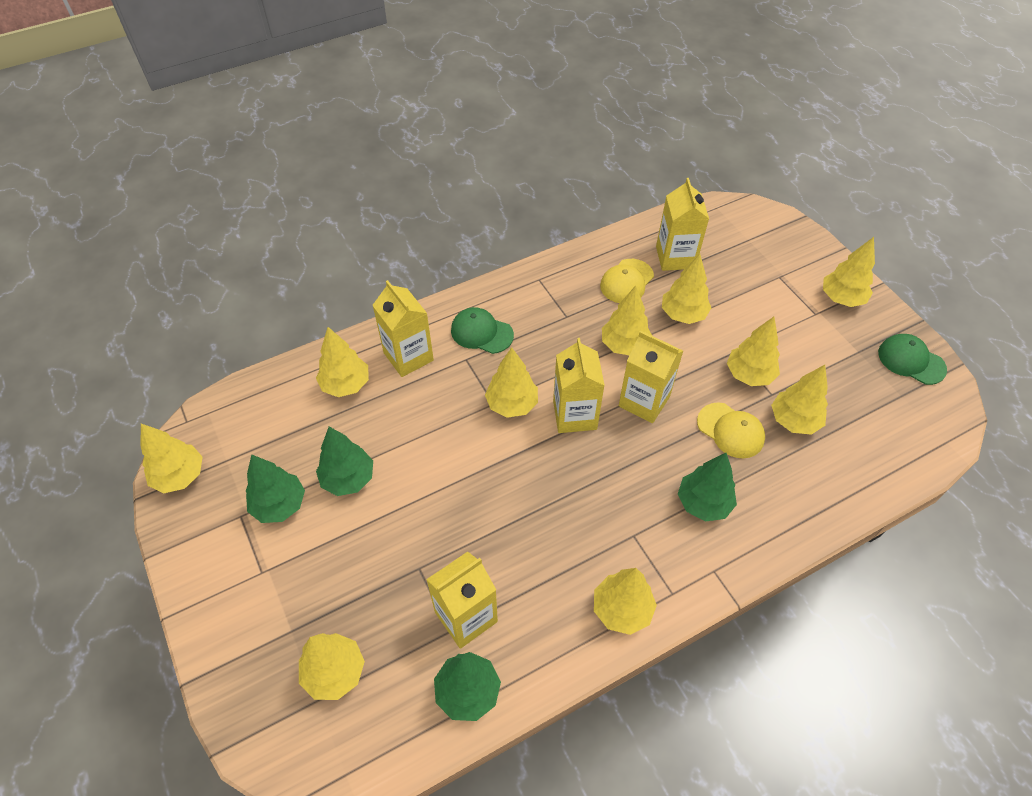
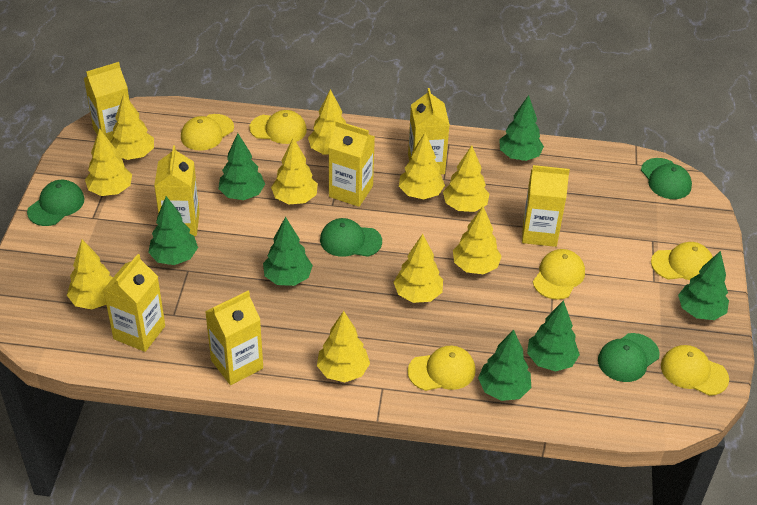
green cap: 2 -> 4
green tree: 4 -> 7
yellow cap: 2 -> 6
yellow carton: 5 -> 7

